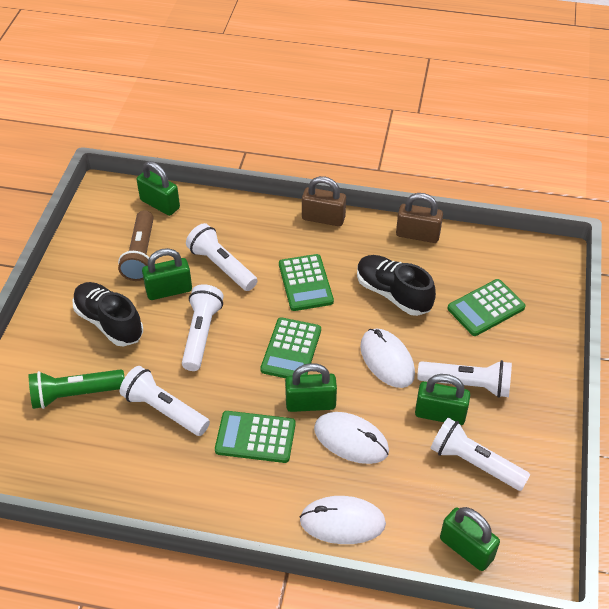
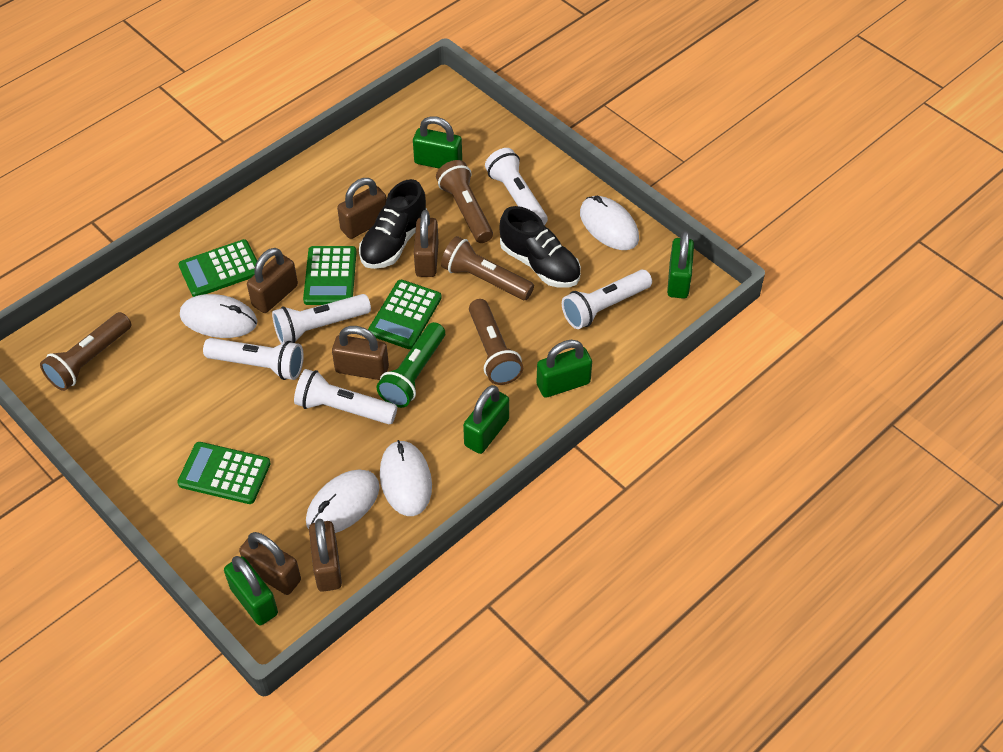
brown flashlight: 1 -> 4
brown padlock: 2 -> 6
white mouse: 3 -> 4

